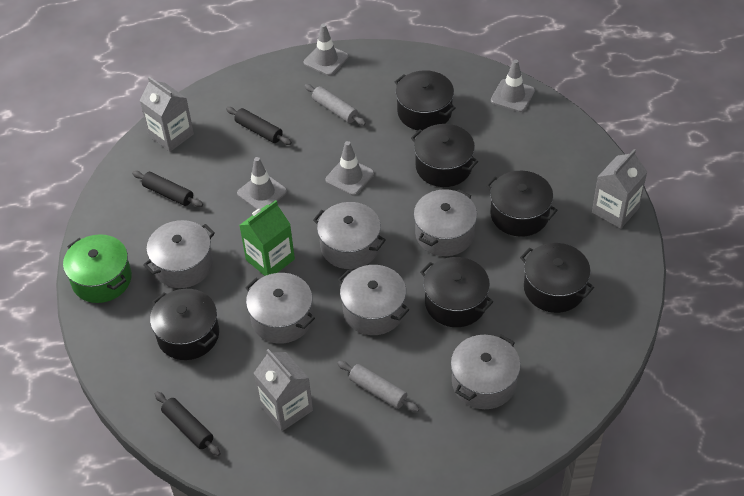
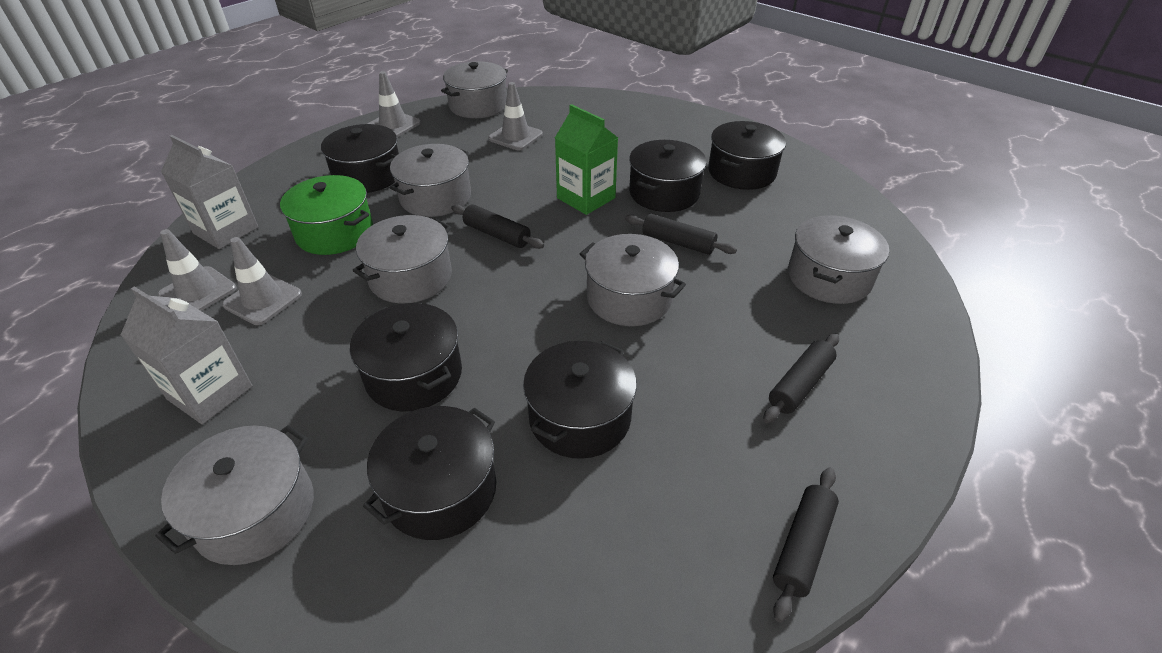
black rolling pin: 3 -> 4
grey carton: 3 -> 2
grey rolling pin: 2 -> 0

